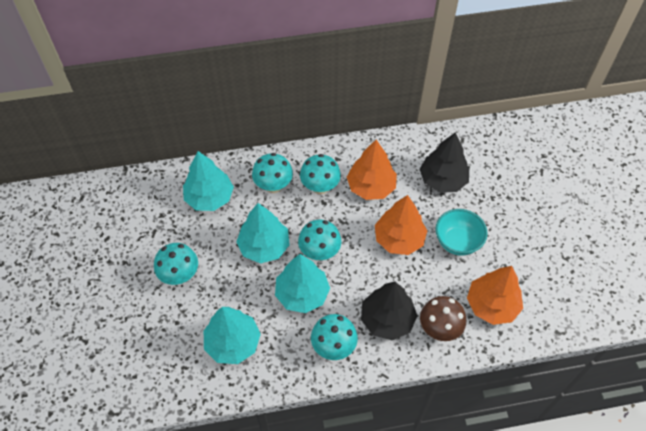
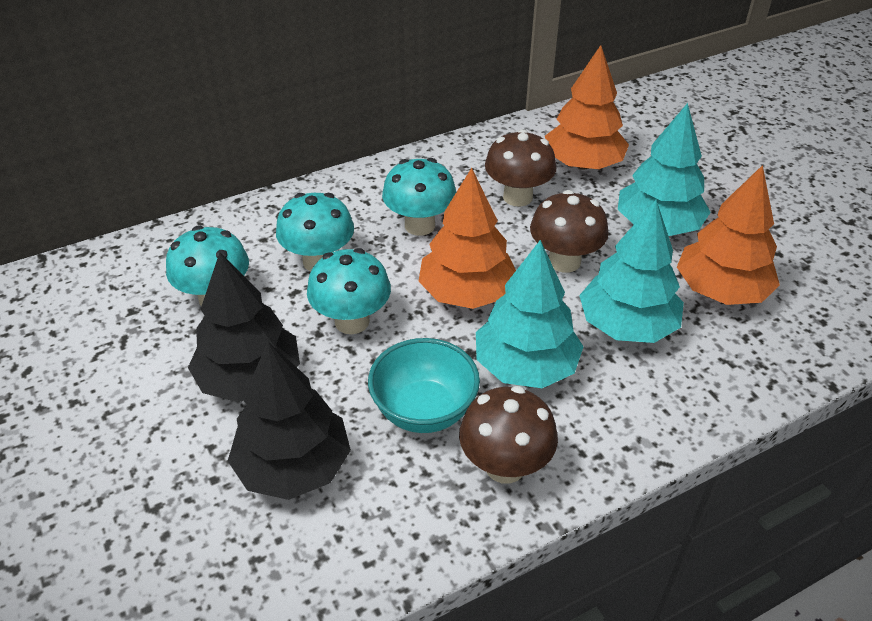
brown mushroom: 1 -> 3
turquoise mushroom: 5 -> 4
turquoise tree: 4 -> 3

